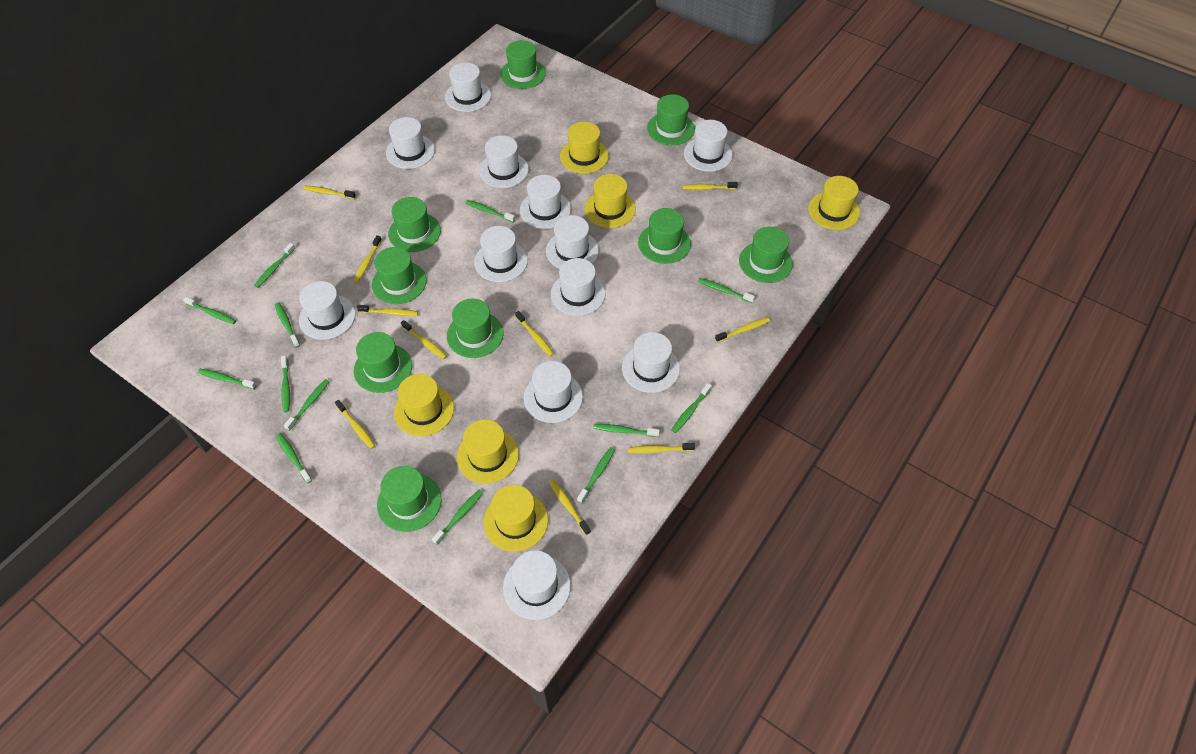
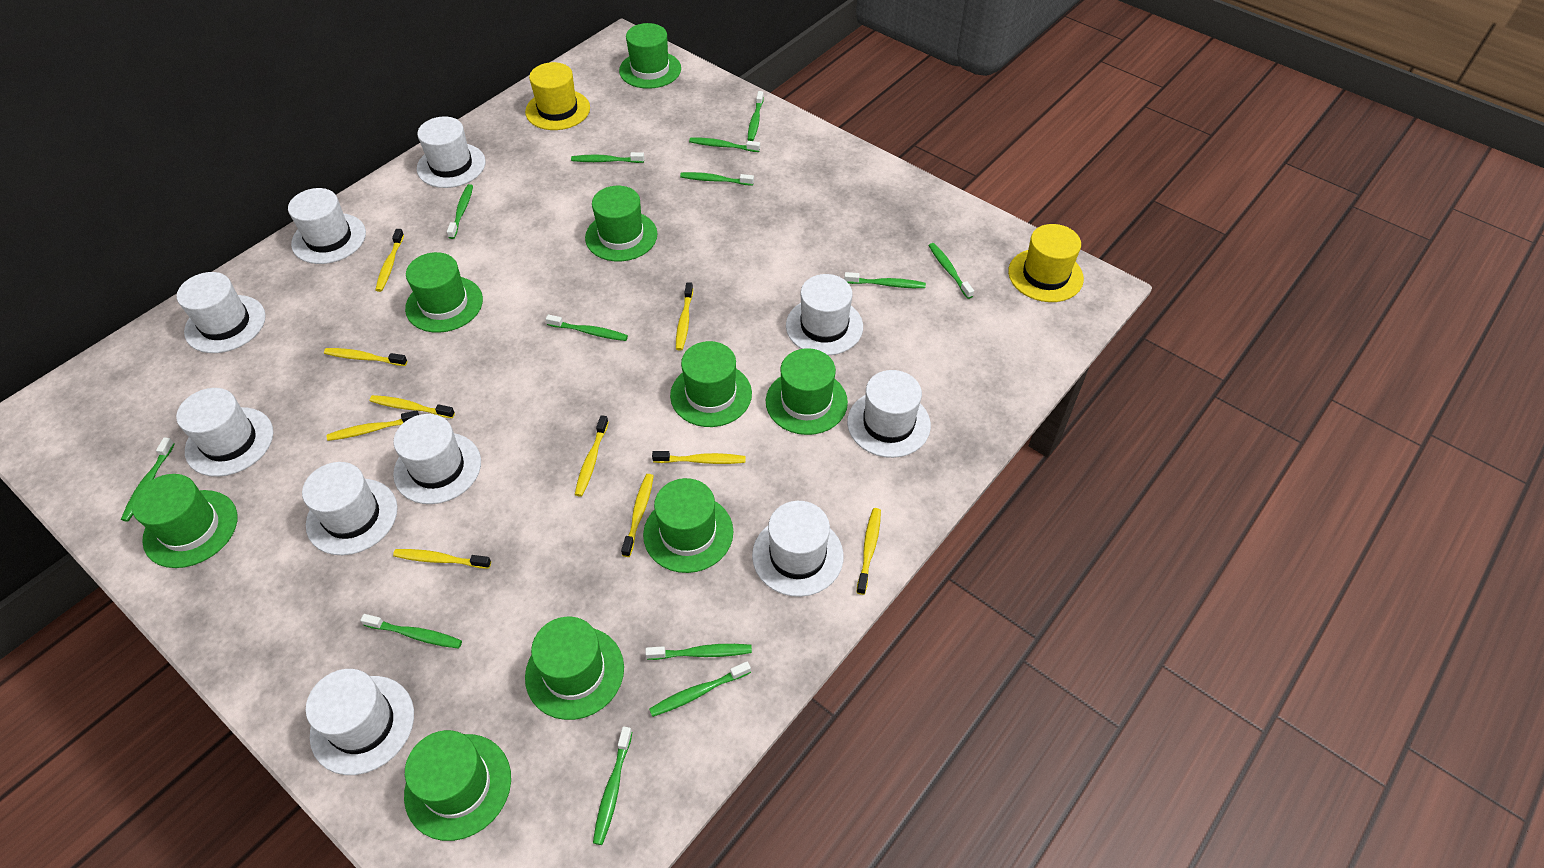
white hat: 12 -> 10
yellow hat: 6 -> 2

